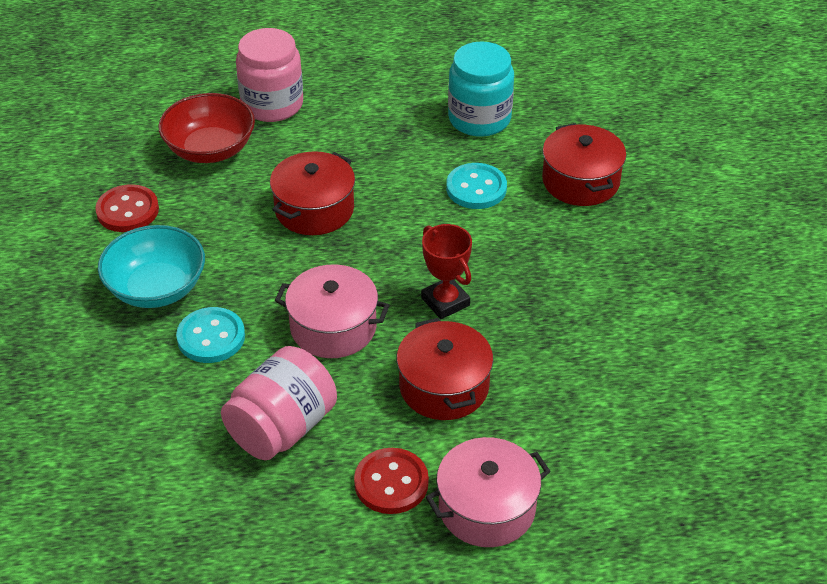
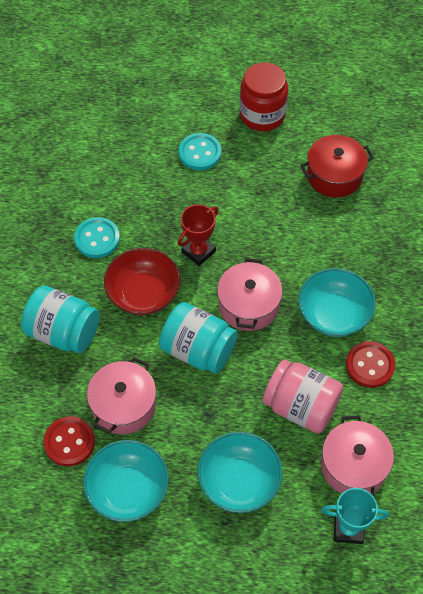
pink jar: 2 -> 1
pink pot: 2 -> 3
red jar: 0 -> 1
red pot: 3 -> 1
turquoise bowl: 1 -> 3
turquoise jar: 1 -> 2
turquoise trophy: 0 -> 1

